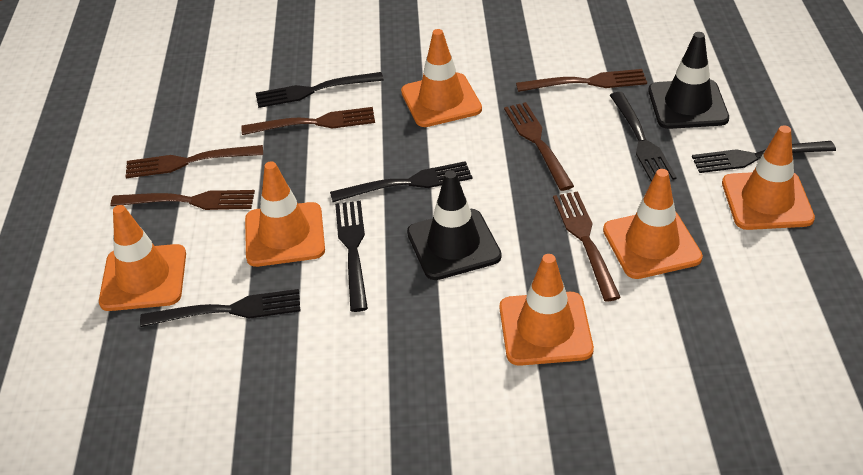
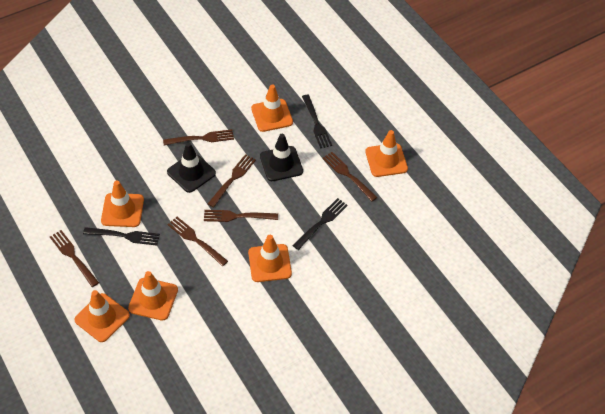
black fork: 6 -> 3

